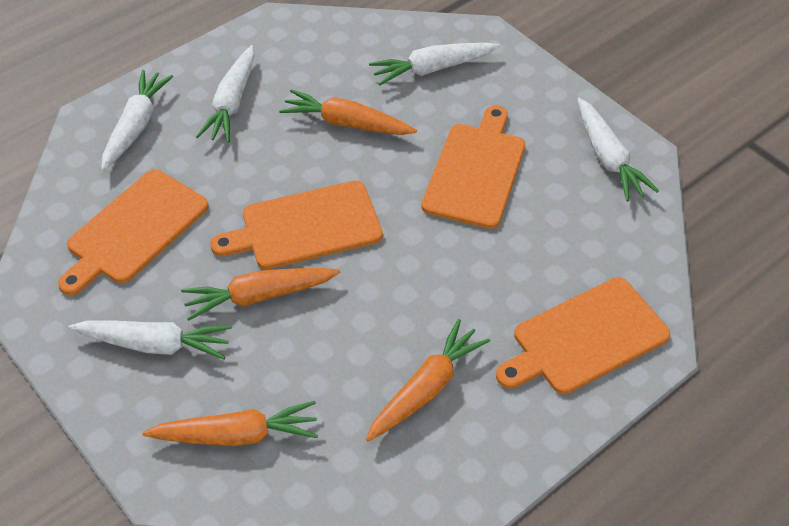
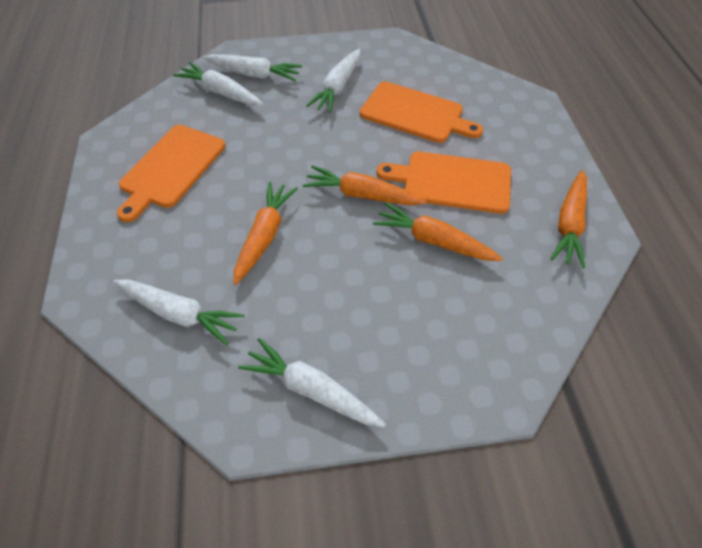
orange cutting board: 4 -> 3

